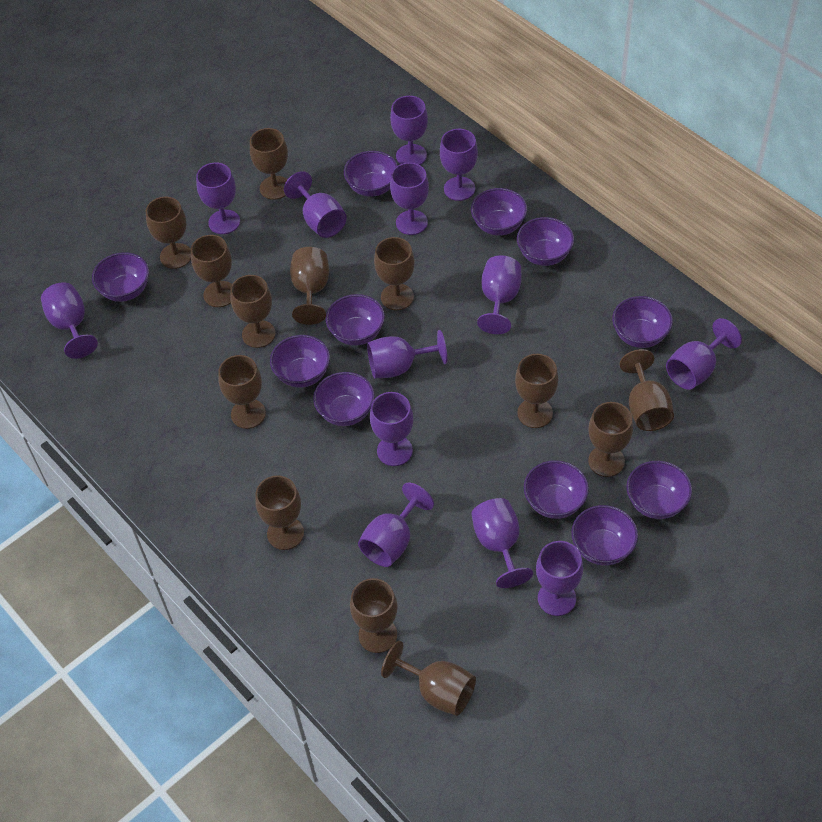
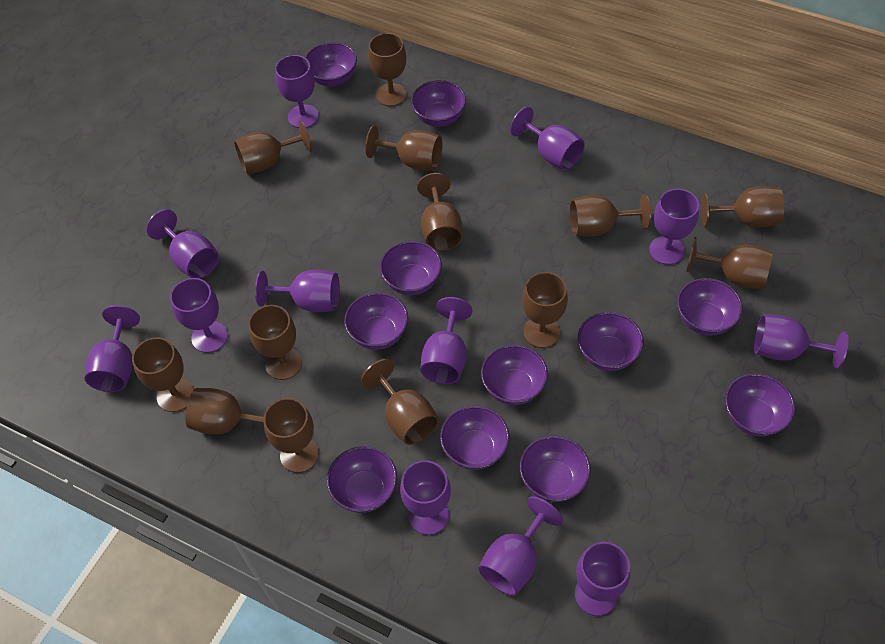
purple goblet: 13 -> 12

